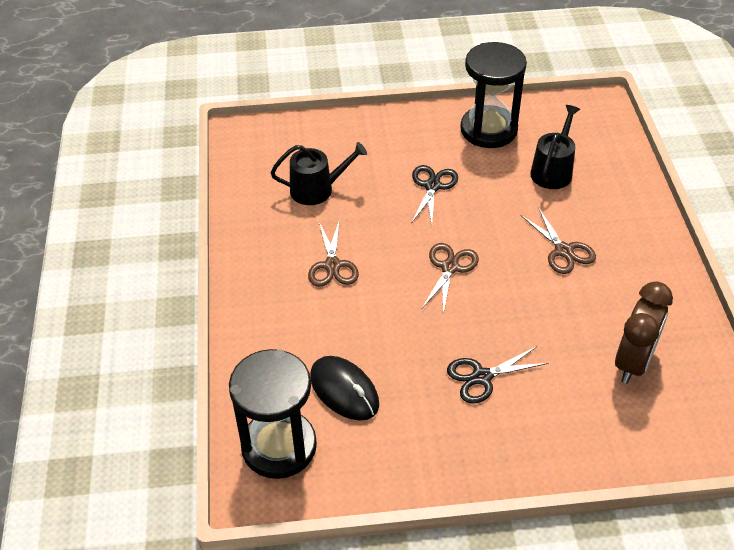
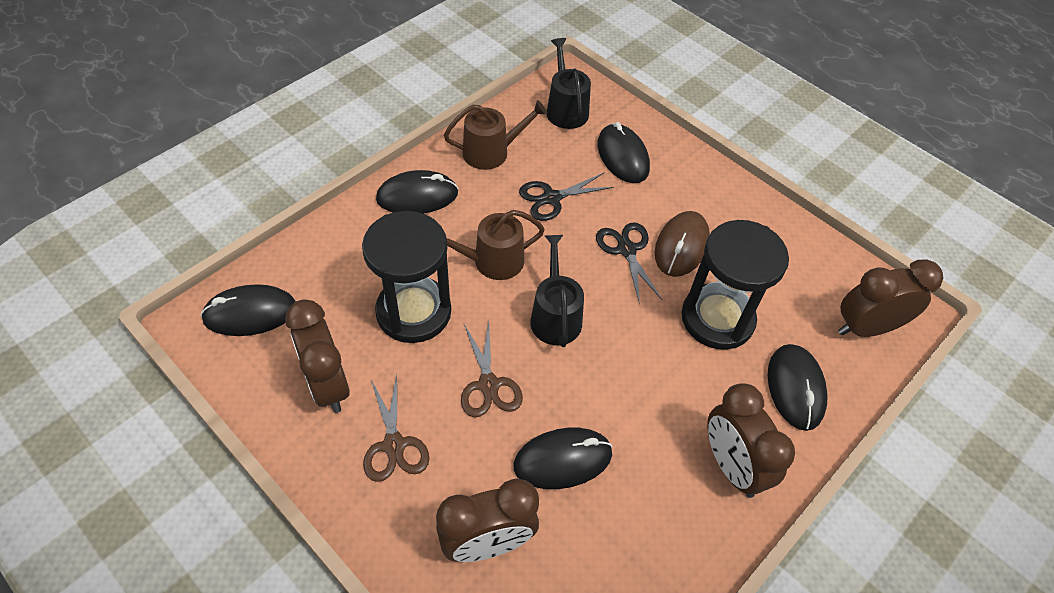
black mouse: 1 -> 5
brown clock: 1 -> 4
brown mouse: 0 -> 1
brown scissors: 3 -> 2
brown watering can: 0 -> 2

